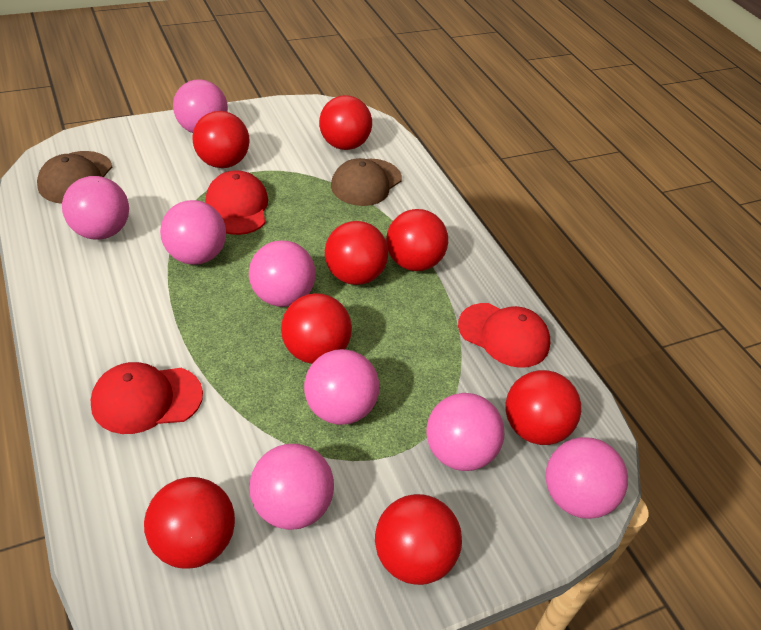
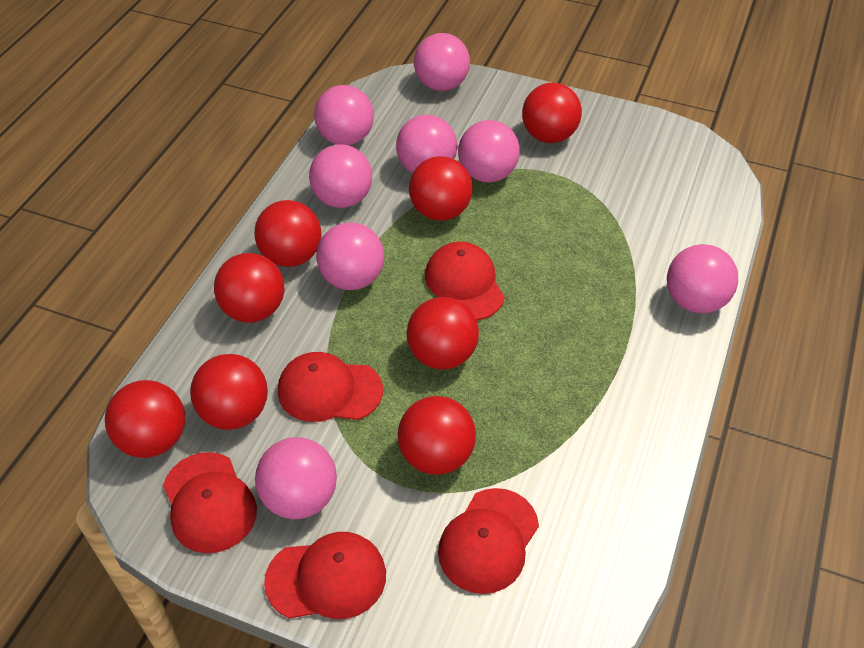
brown cap: 2 -> 0
red cap: 3 -> 5

